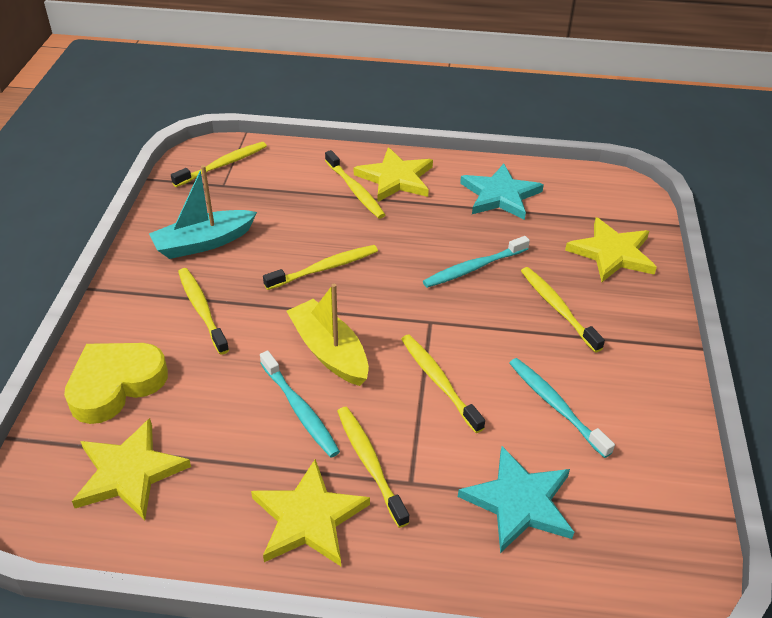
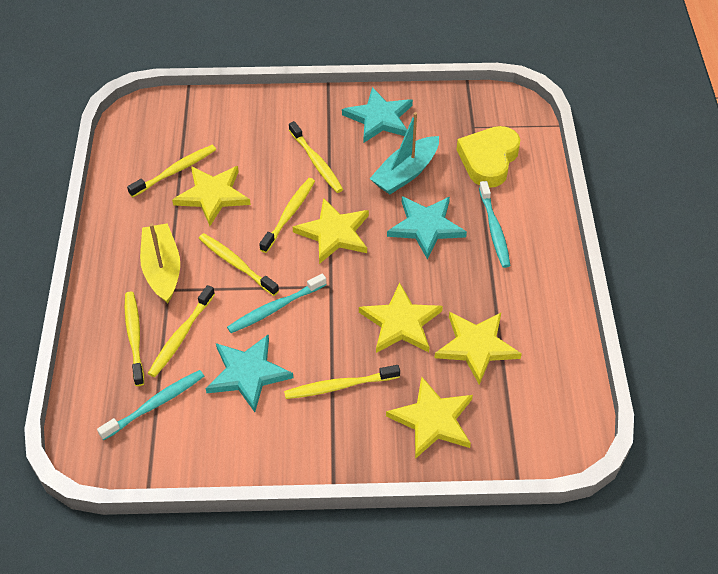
turquoise star: 2 -> 3
yellow star: 4 -> 5

